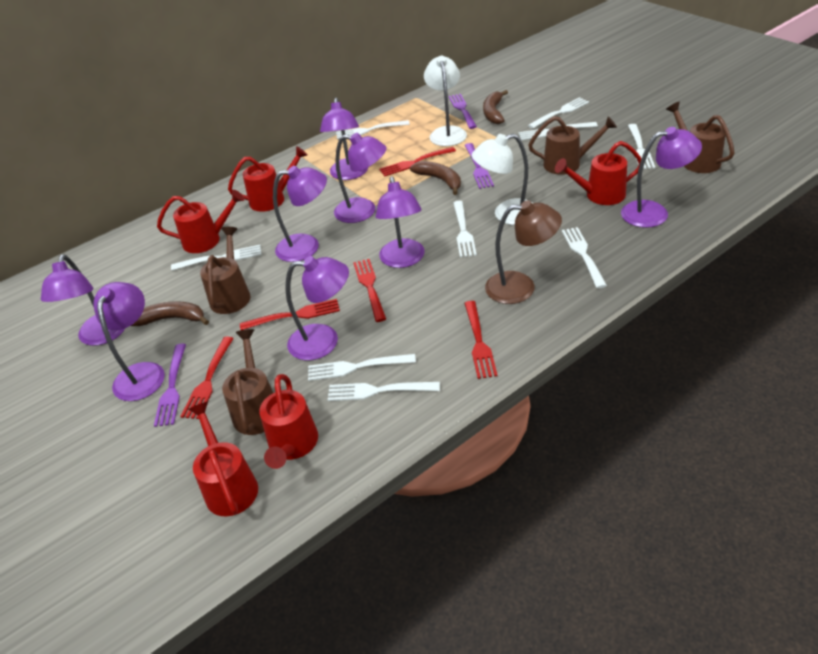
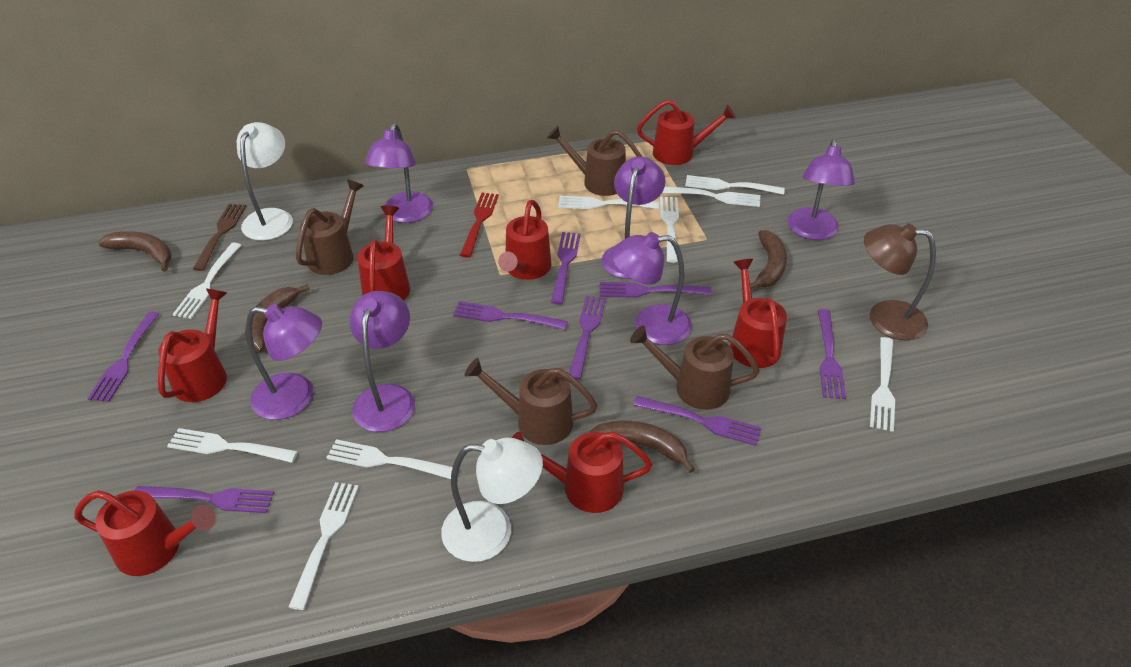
brown banana: 3 -> 4
brown fork: 0 -> 1
purple fork: 3 -> 8
purple lamp: 8 -> 6
red fork: 5 -> 1
red watering can: 5 -> 7

